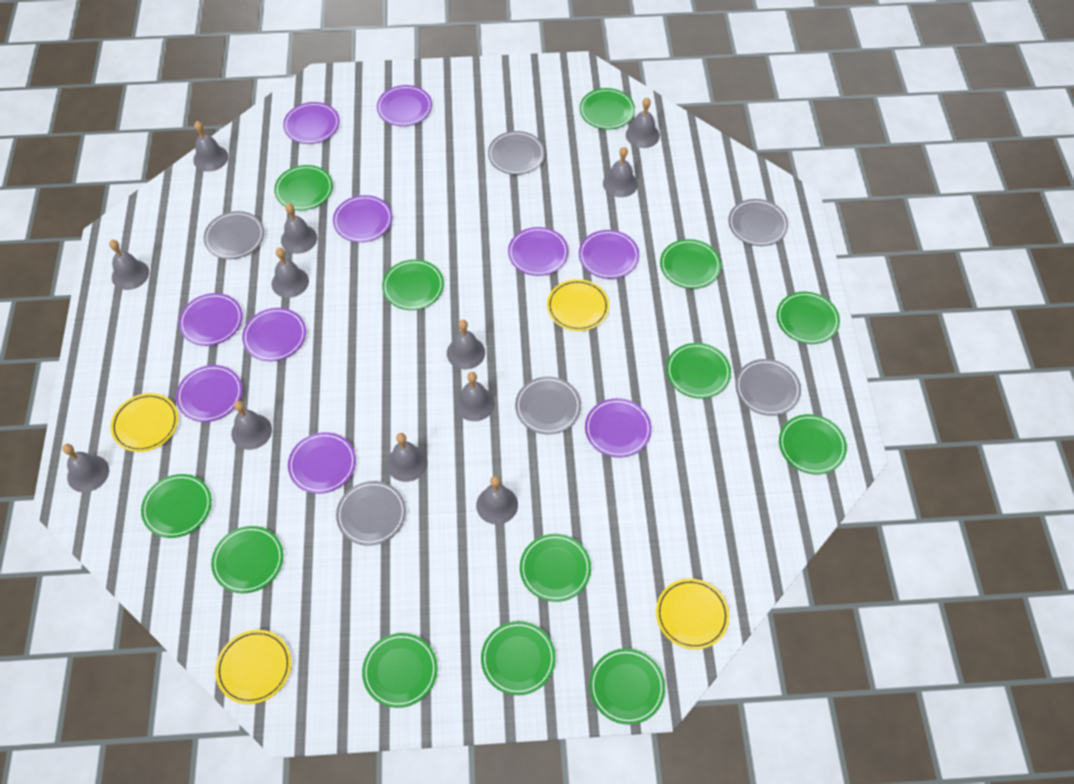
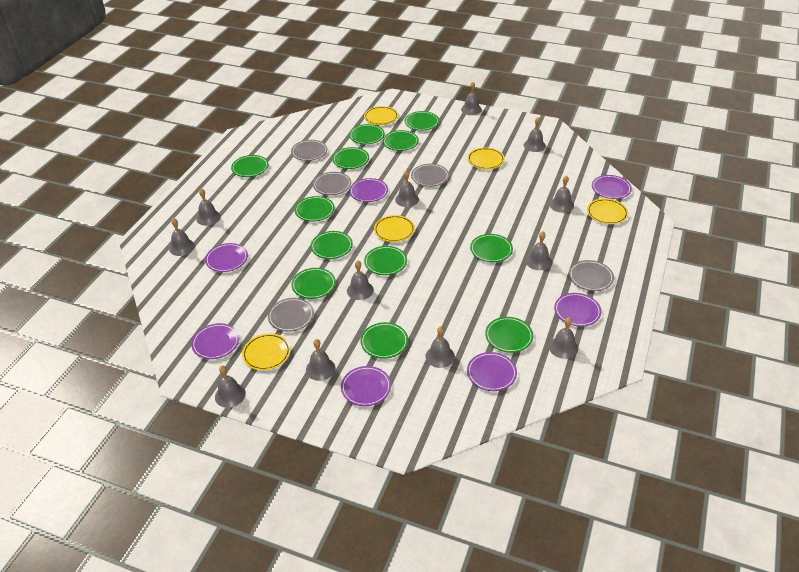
green plate: 13 -> 12
grey plate: 6 -> 5
purple plate: 10 -> 7
yellow plate: 4 -> 5

